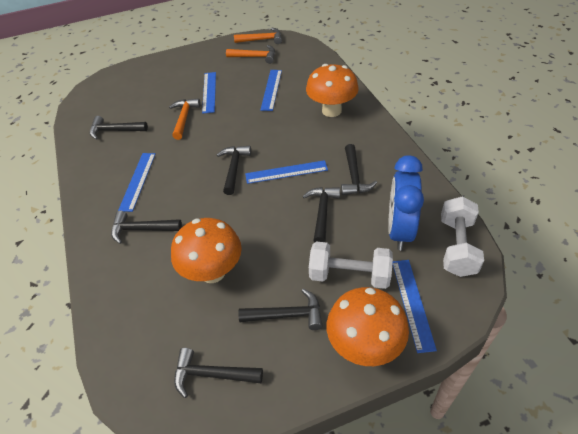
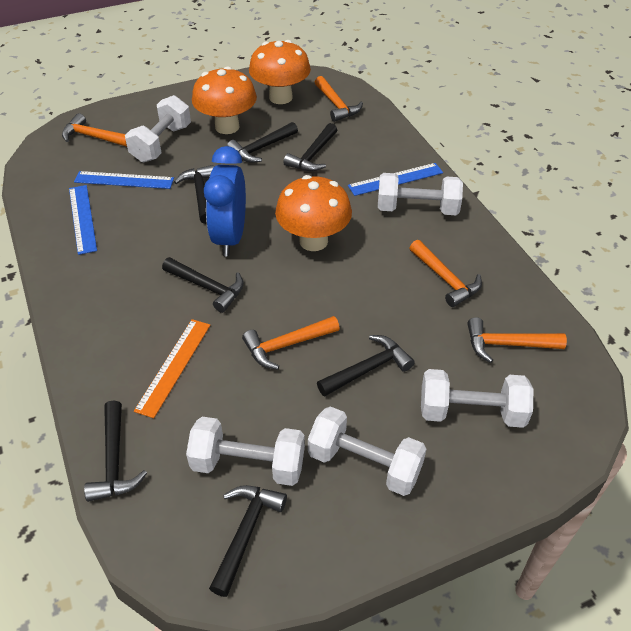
blue ruler: 5 -> 3
orange hammer: 3 -> 5
orange ruler: 0 -> 1
white dumbbell: 2 -> 5

